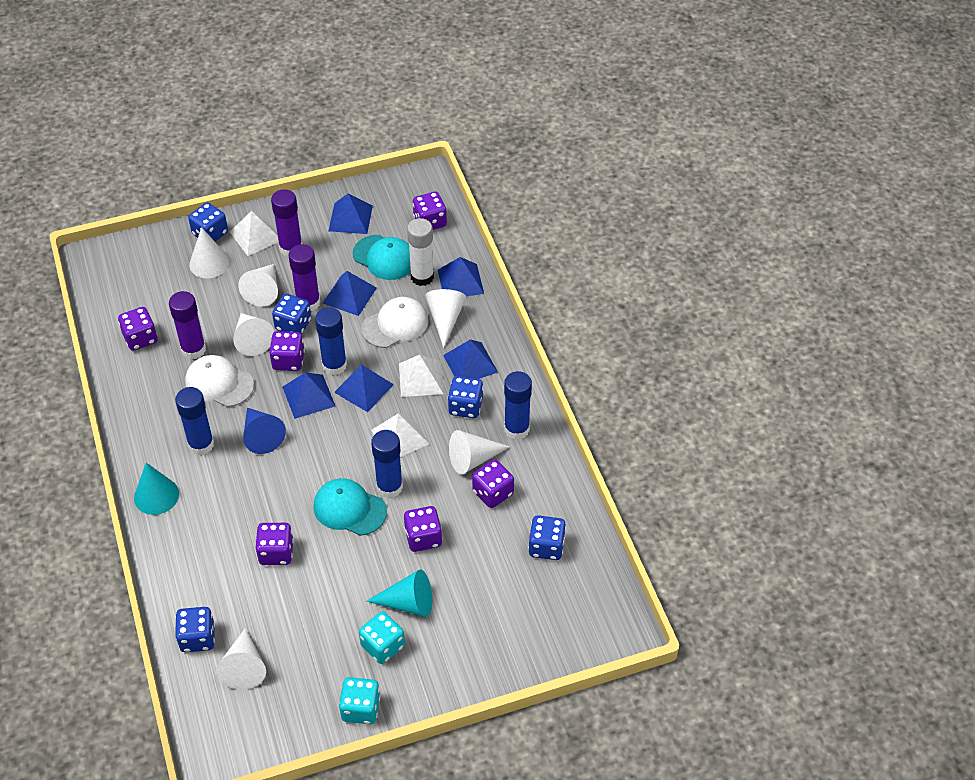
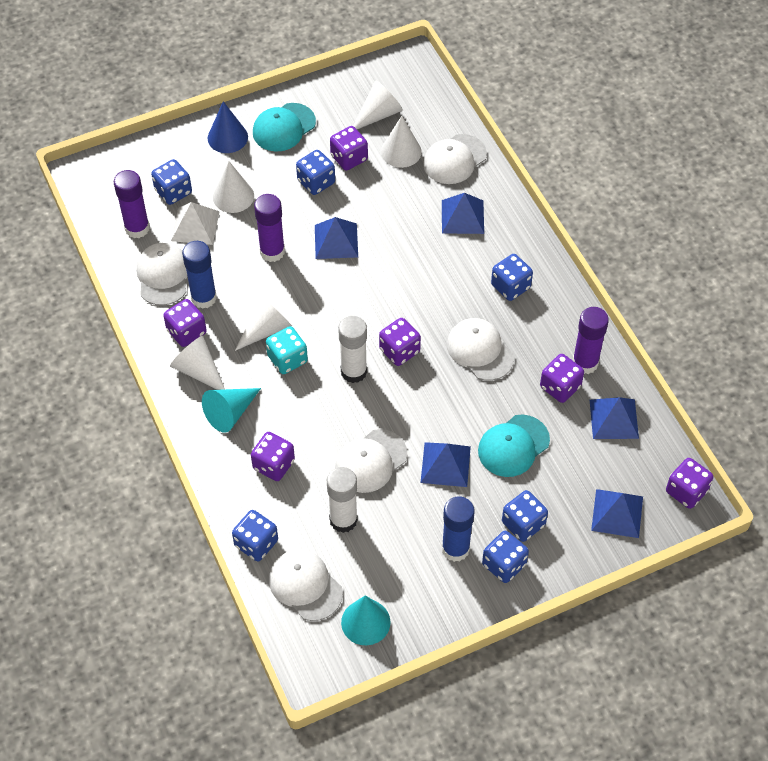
blue dice: 5 -> 6
blue glue stick: 4 -> 2
blue pyramid: 6 -> 5
turquoise dice: 2 -> 1
white cap: 2 -> 5
white cone: 6 -> 5
white glue stick: 1 -> 2
white pyramid: 3 -> 1

